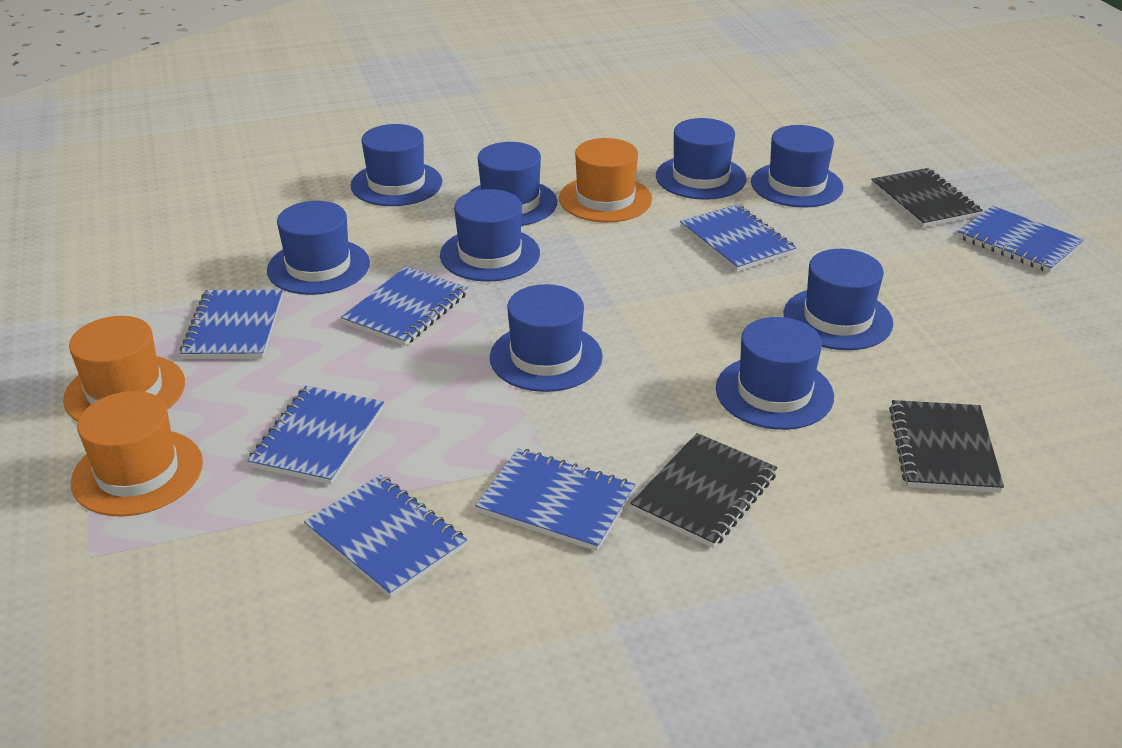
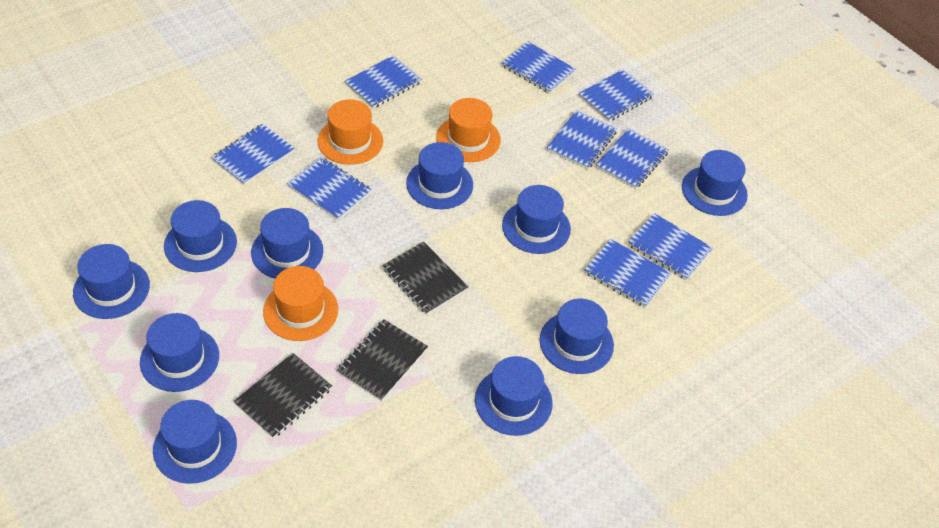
blue hat: 9 -> 10
blue notebook: 7 -> 9

